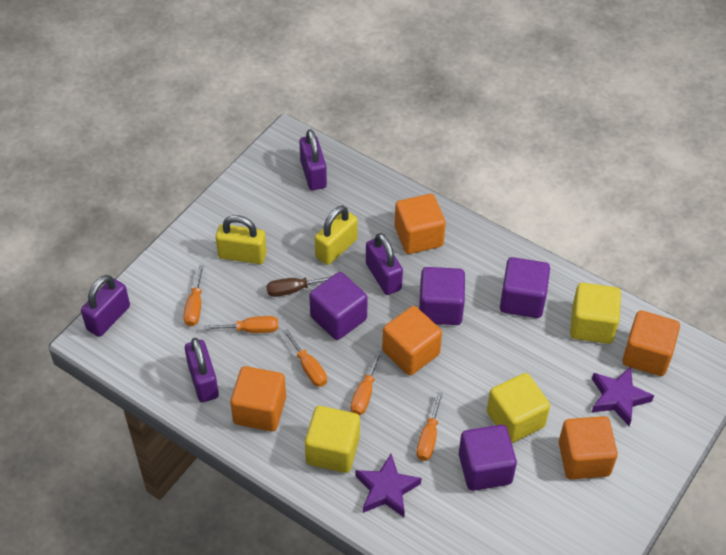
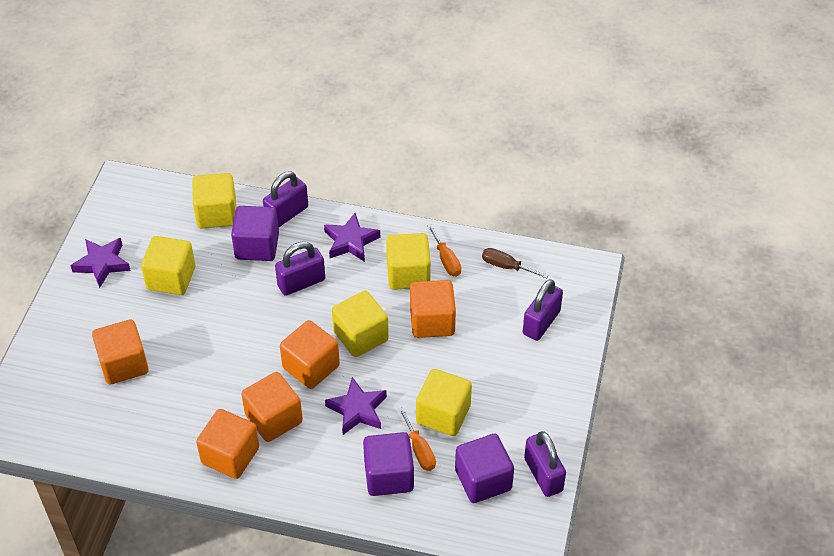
orange screwdriver: 5 -> 2
purple cube: 4 -> 3
purple star: 2 -> 3
yellow cube: 3 -> 5
yellow padlock: 2 -> 0

